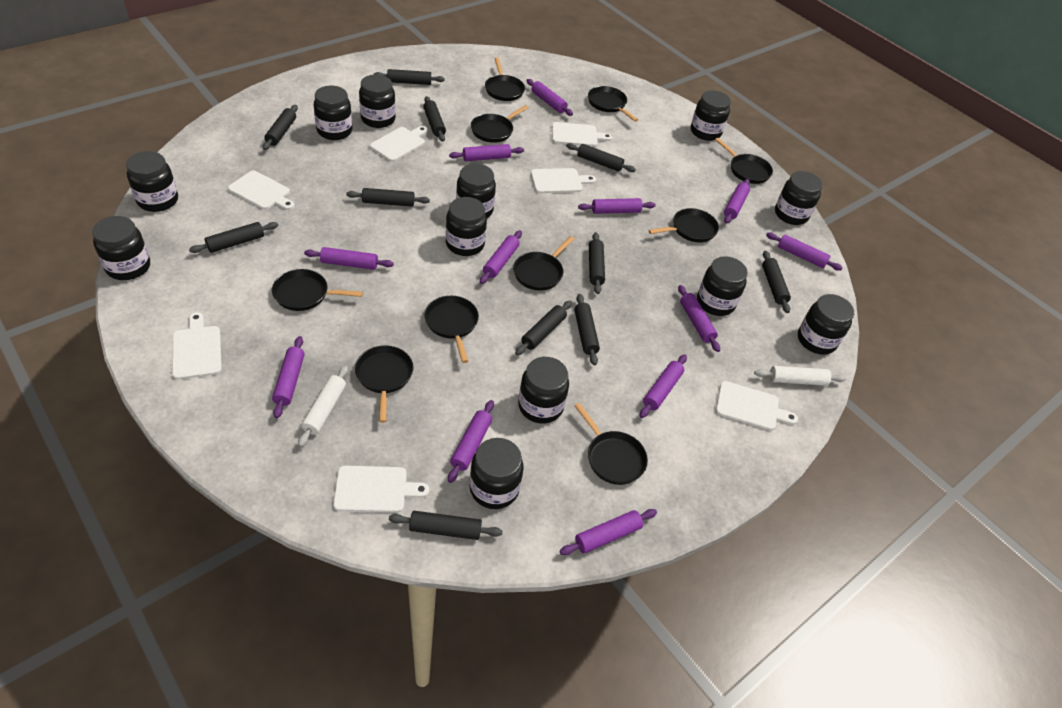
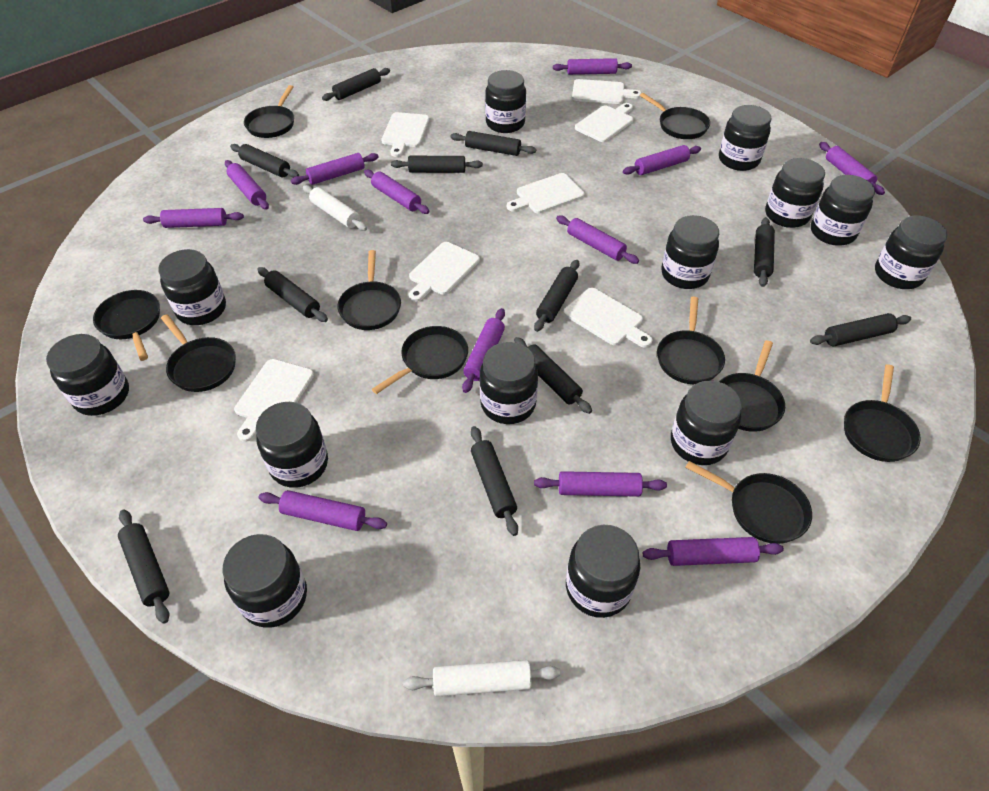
black jar: 12 -> 13

